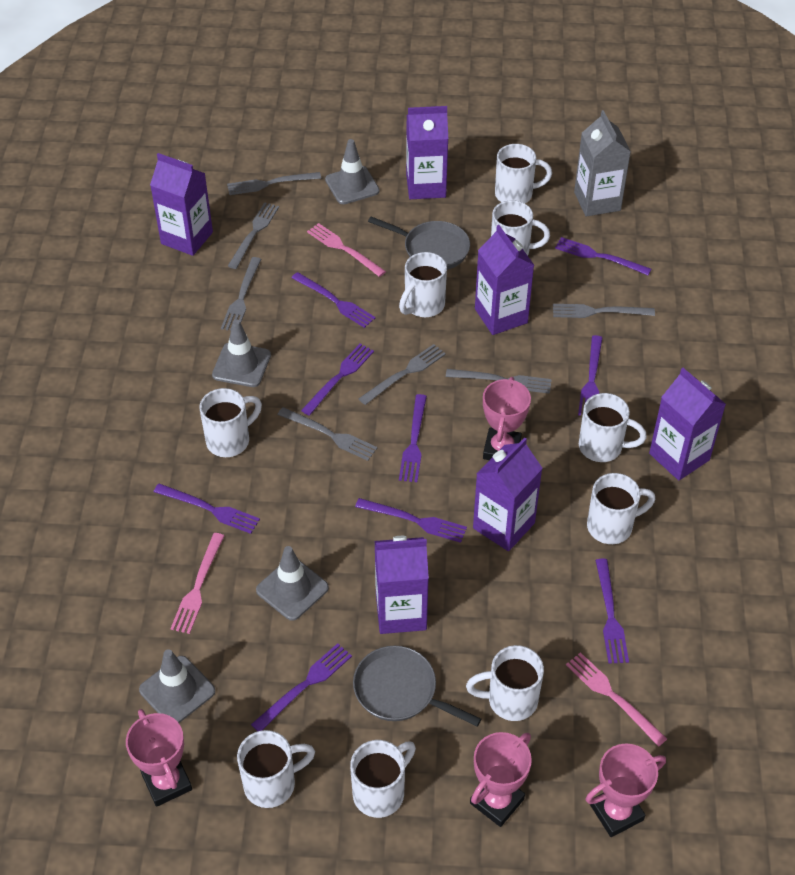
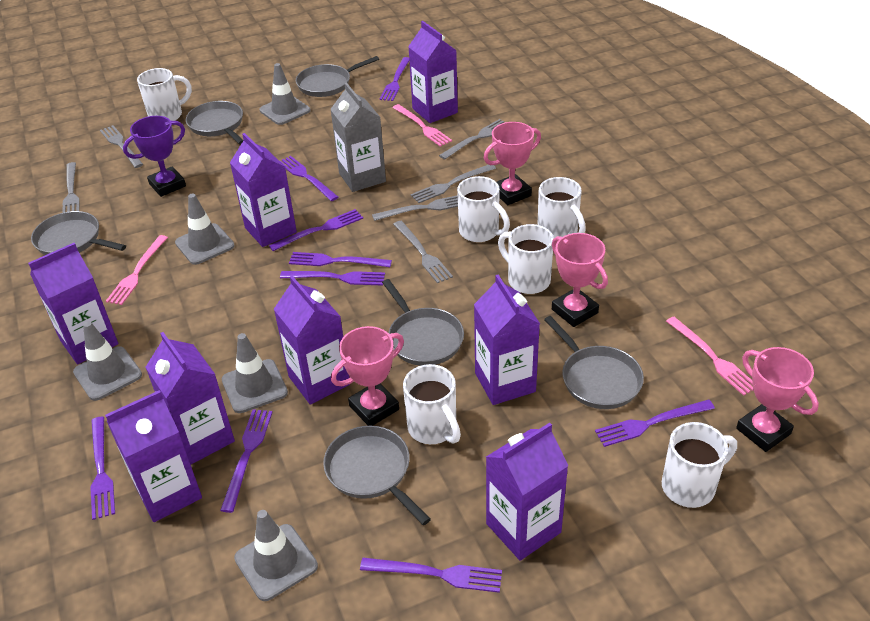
grey fork: 7 -> 6
grey pan: 2 -> 6
grey traffic cone: 4 -> 5
purple carton: 6 -> 8
purple trophy: 0 -> 1
white mug: 9 -> 6

